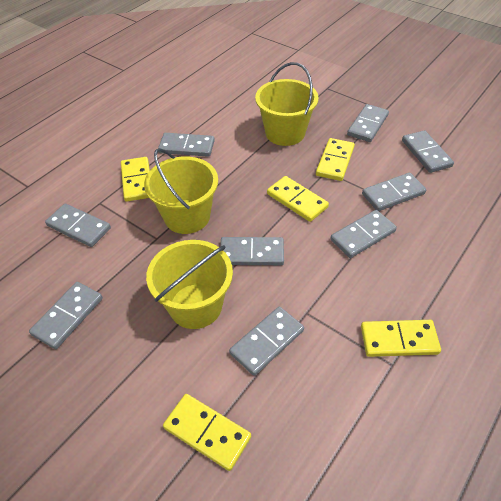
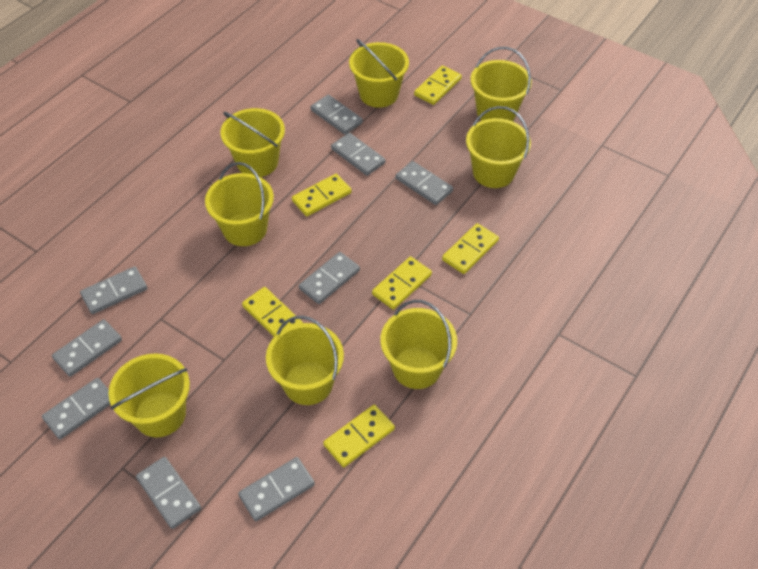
yellow bucket: 3 -> 8
yellow domino: 5 -> 6

